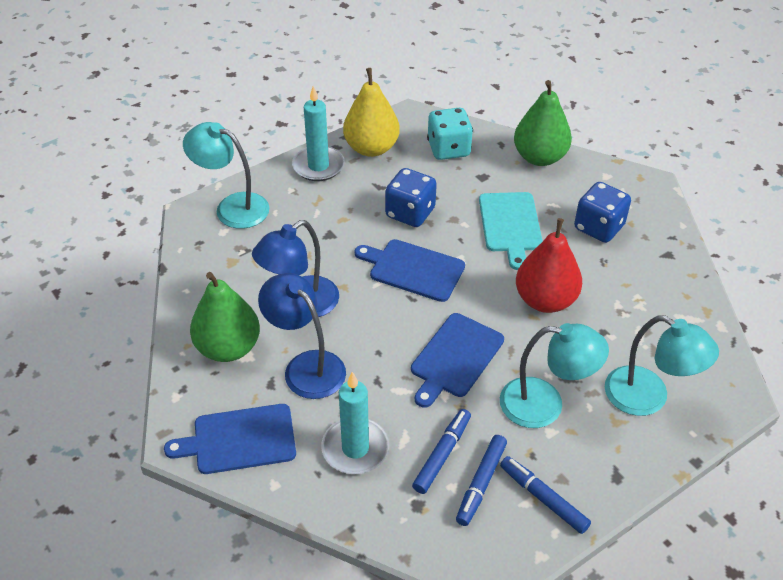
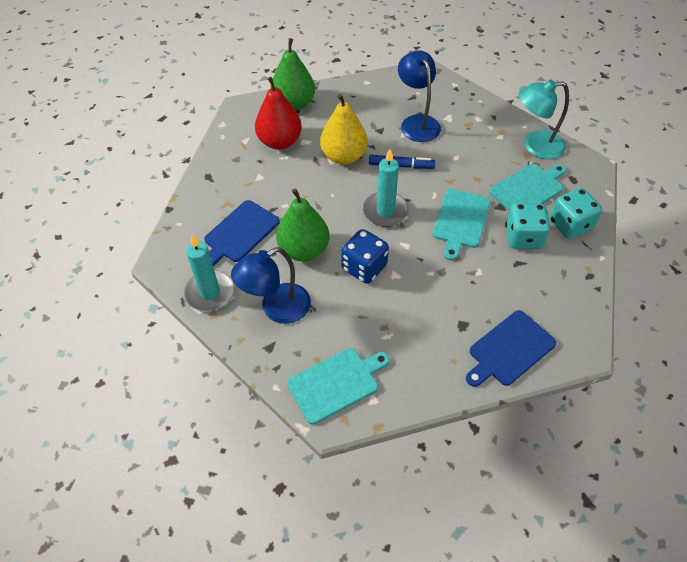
blue cutting board: 3 -> 2
blue dice: 2 -> 1
blue marker: 3 -> 1
turquoise cutting board: 1 -> 3
turquoise dice: 1 -> 2
turquoise lamp: 3 -> 1

